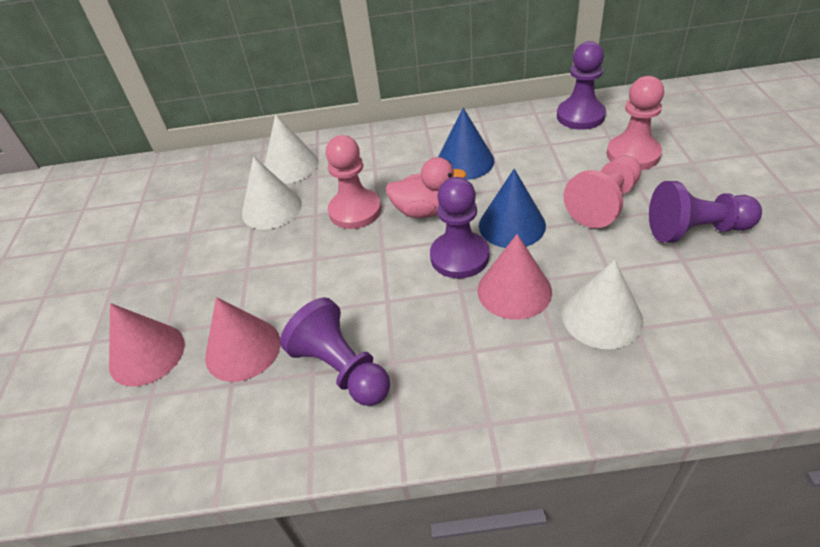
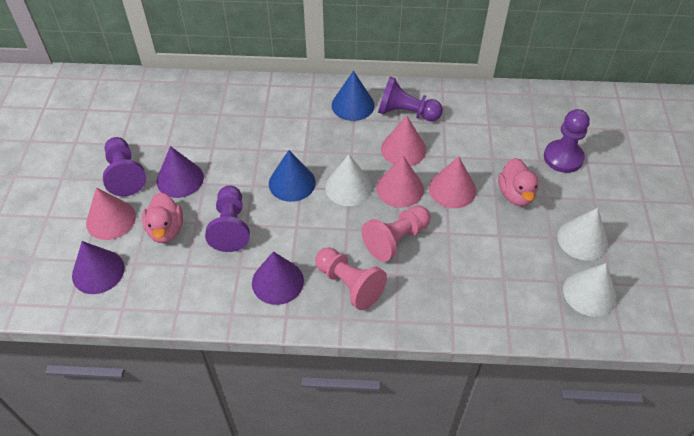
pink cone: 3 -> 4
pink duck: 1 -> 2
pink pawn: 3 -> 2
purple cone: 0 -> 3

